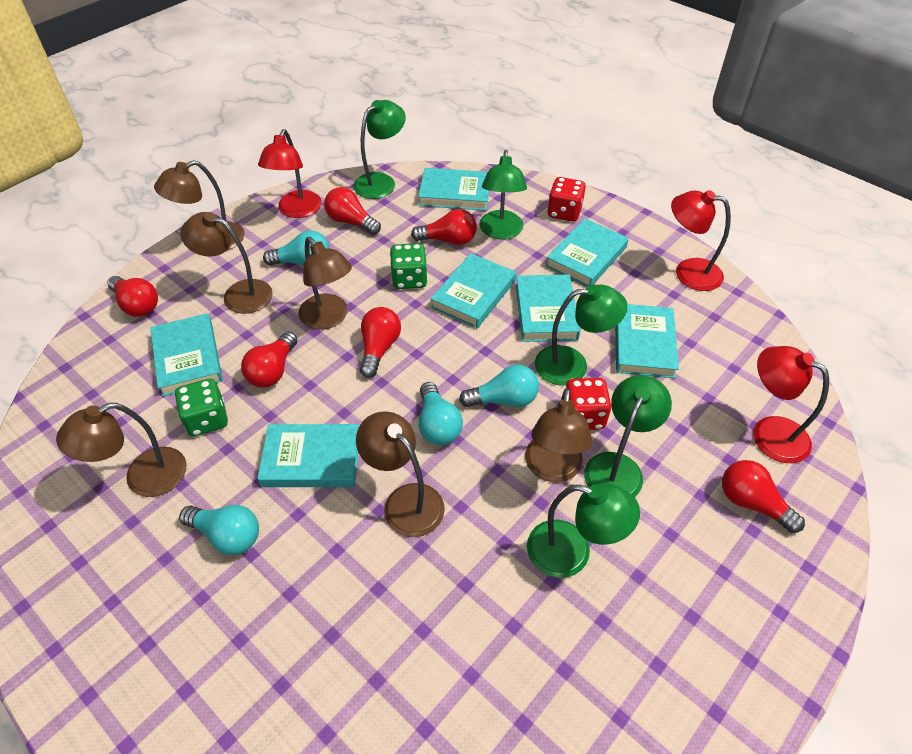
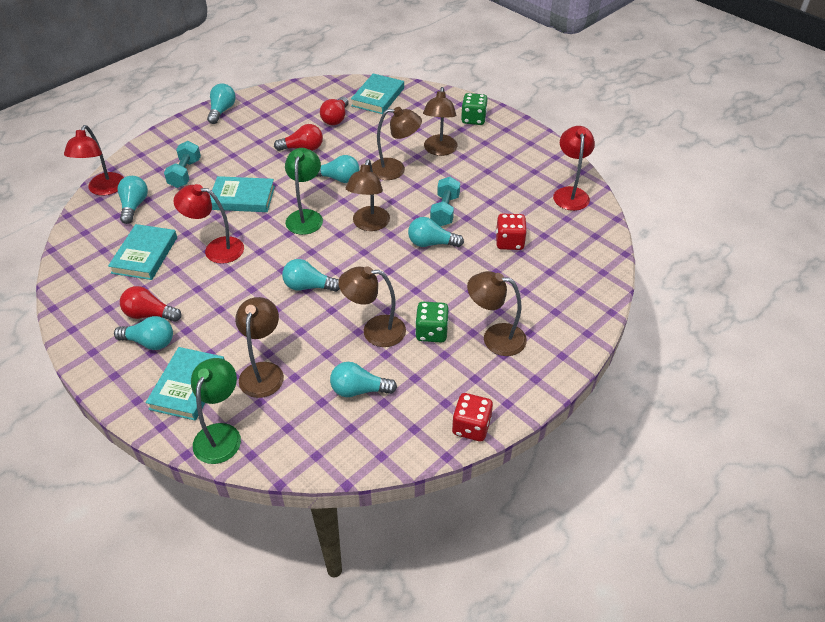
green lamp: 5 -> 2
red light bulb: 6 -> 3
turquoise book: 7 -> 4
turquoise dumbbell: 0 -> 2
turquoise light bulb: 4 -> 7

